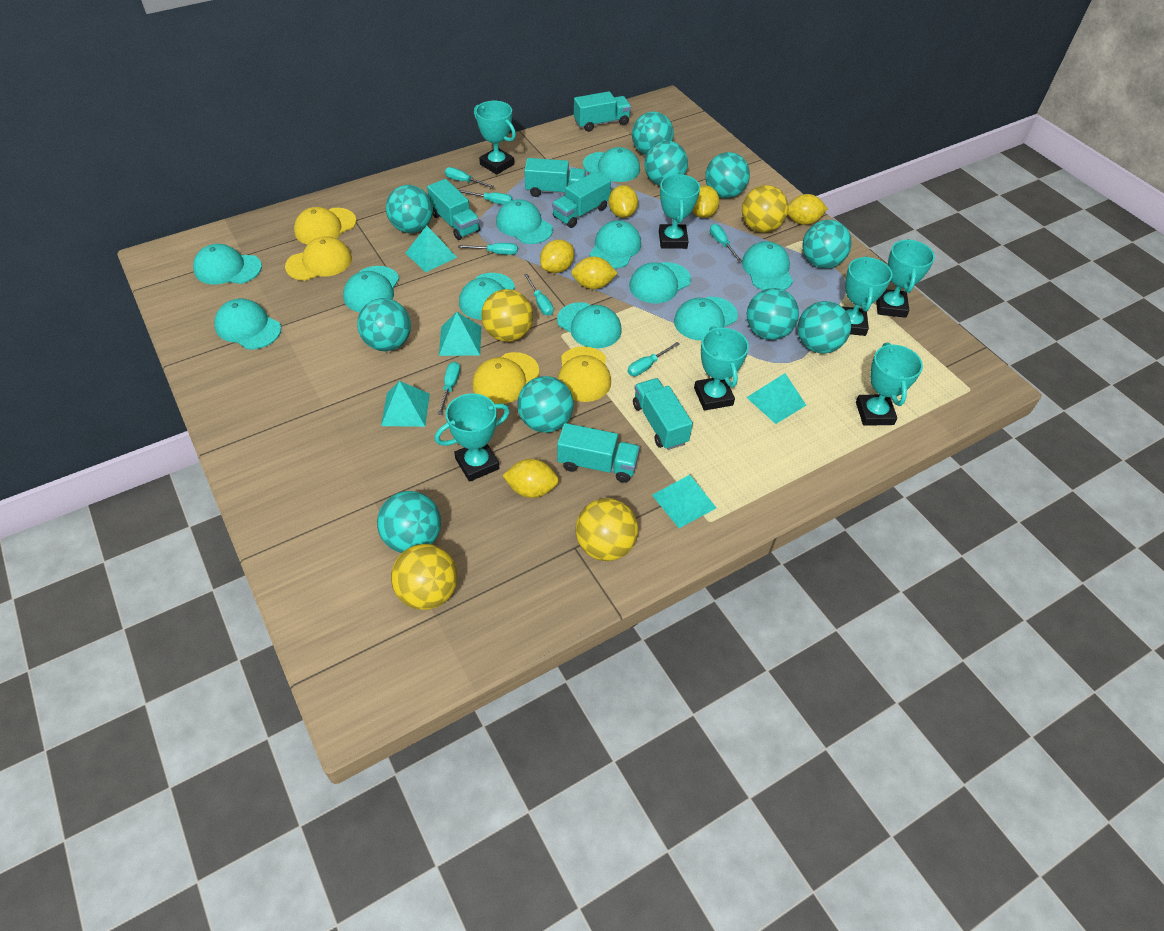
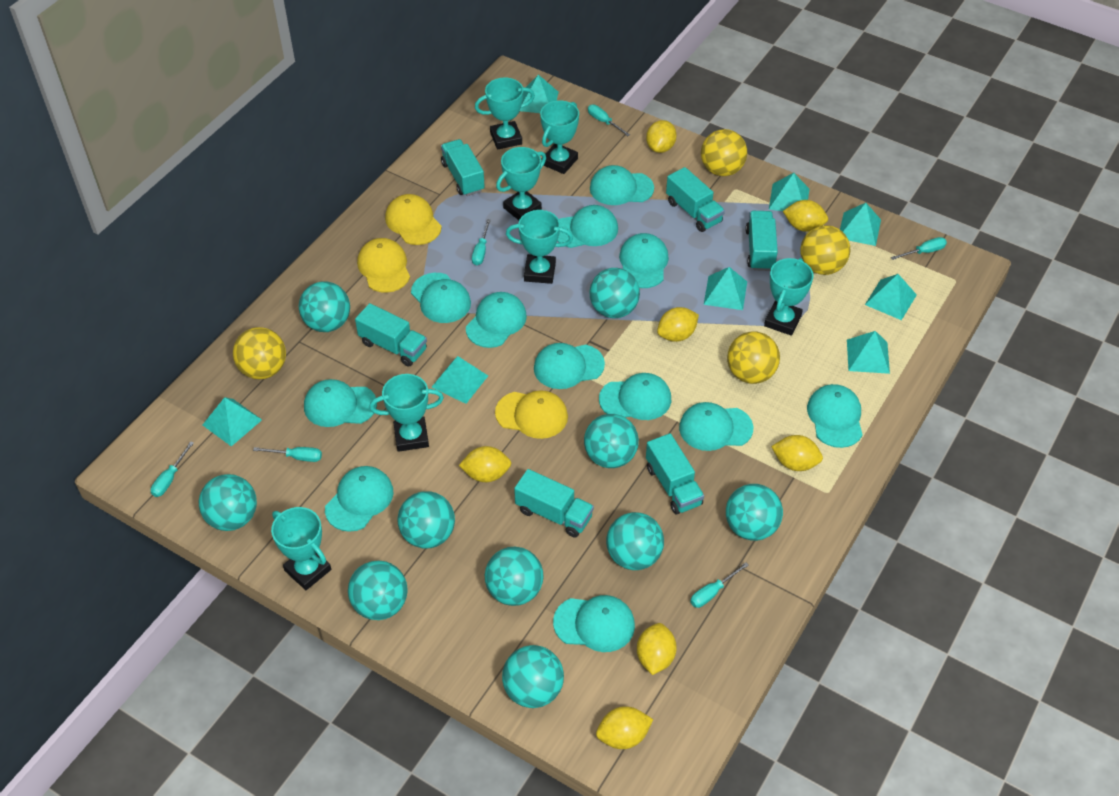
turquoise cap: 11 -> 12
turquoise pyramid: 5 -> 8
turquoise screwdriver: 7 -> 6
yellow cap: 4 -> 3
yellow lemon: 6 -> 7

